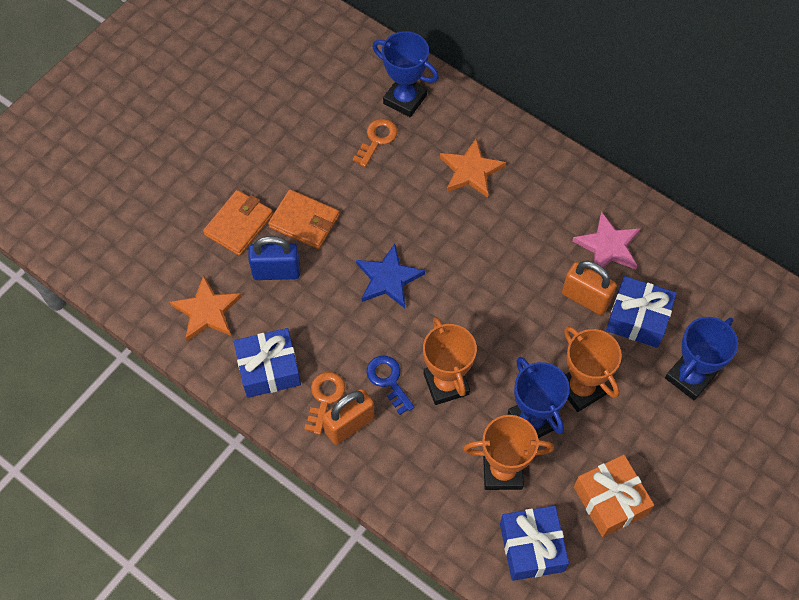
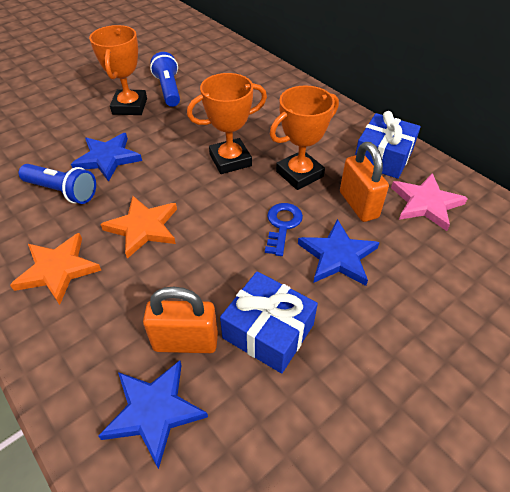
blue flashlight: 0 -> 2
blue gift: 3 -> 2
blue padlock: 1 -> 0
blue star: 1 -> 3
blue trophy: 3 -> 0
orange gift: 1 -> 0
orange key: 2 -> 0
orange wallet: 2 -> 0

